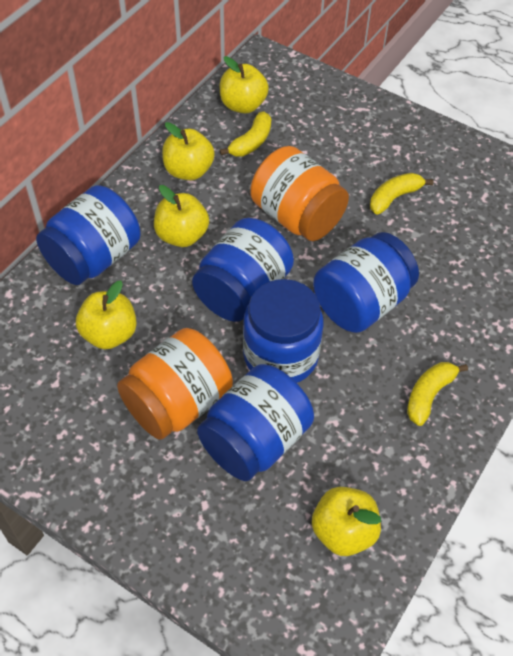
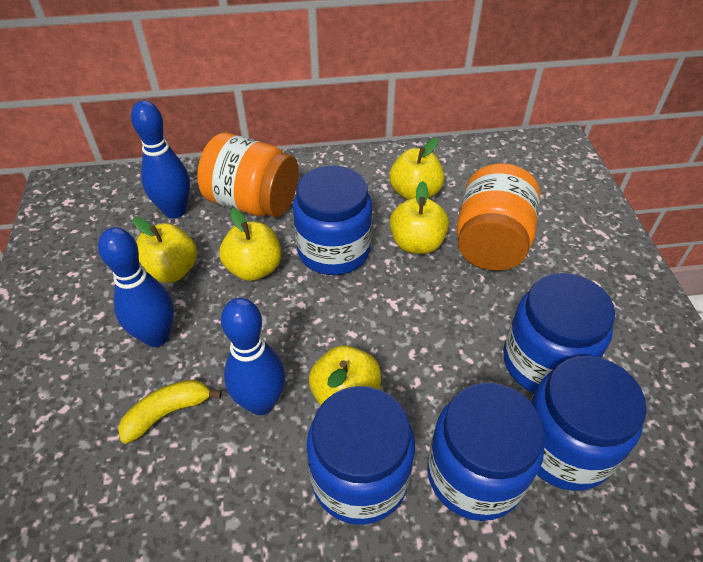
blue bowling pin: 0 -> 3
yellow banana: 3 -> 1

